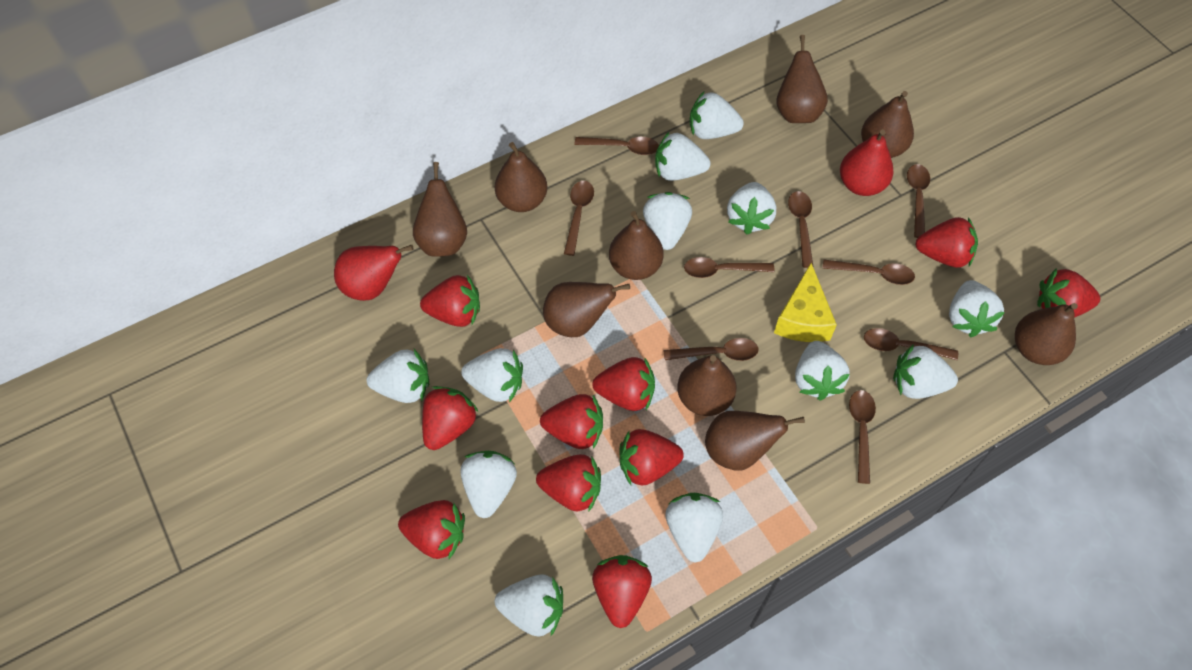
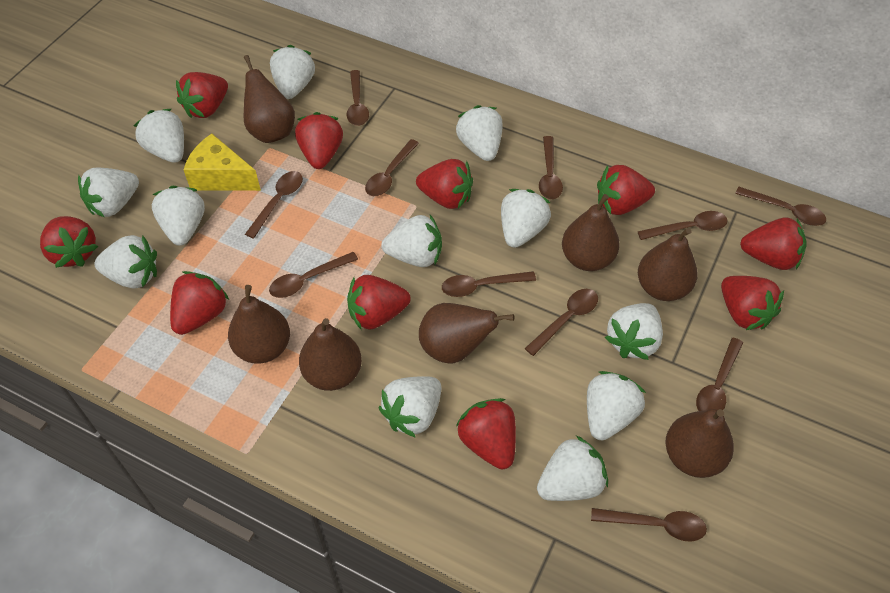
brown pear: 9 -> 7
brown spoon: 9 -> 11
red pear: 2 -> 0

